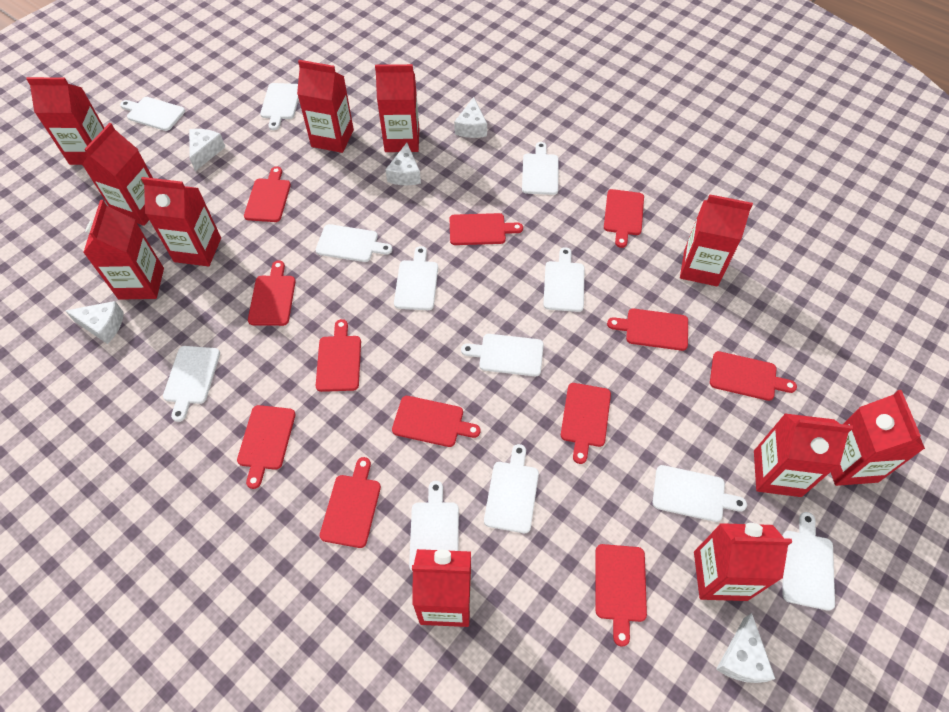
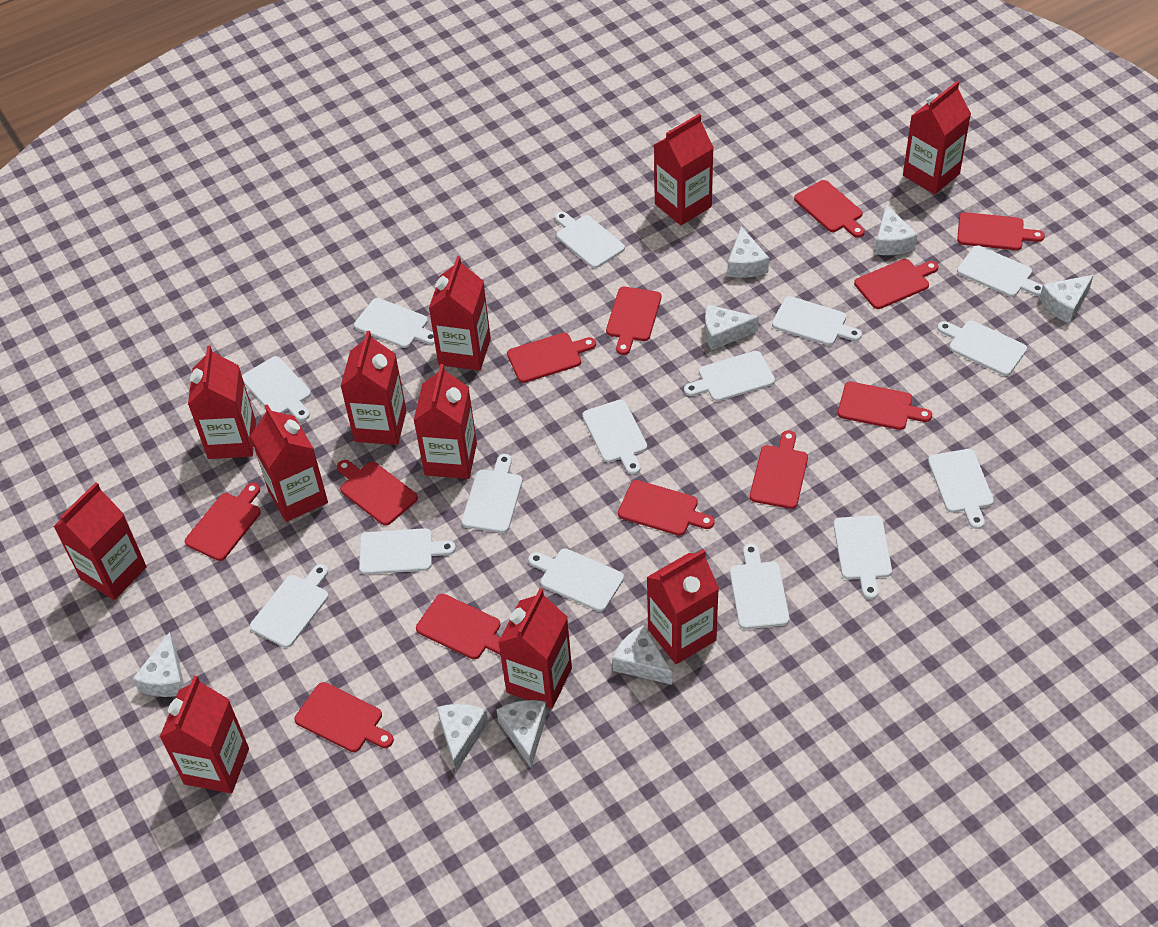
white cheese: 5 -> 8
white cutting board: 12 -> 15

